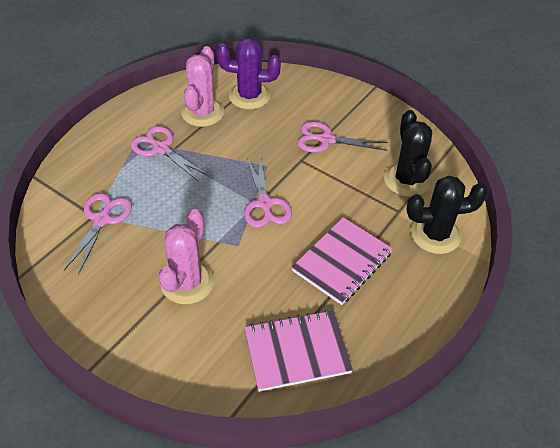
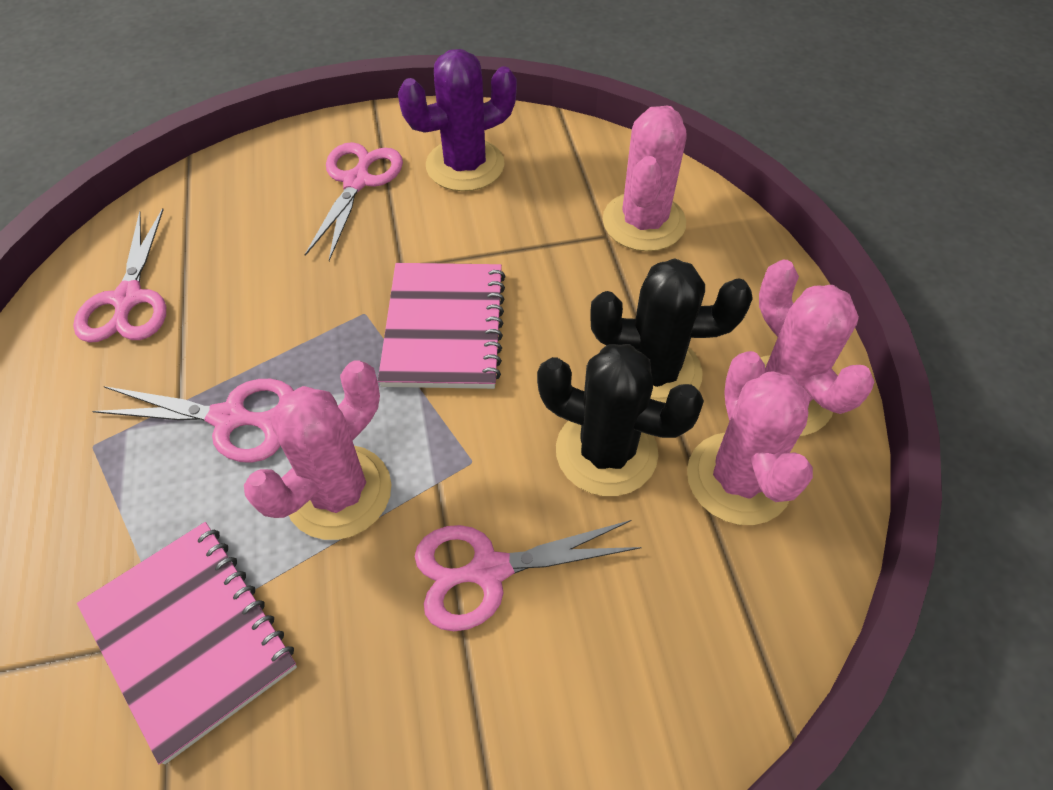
pink cactus: 2 -> 4

